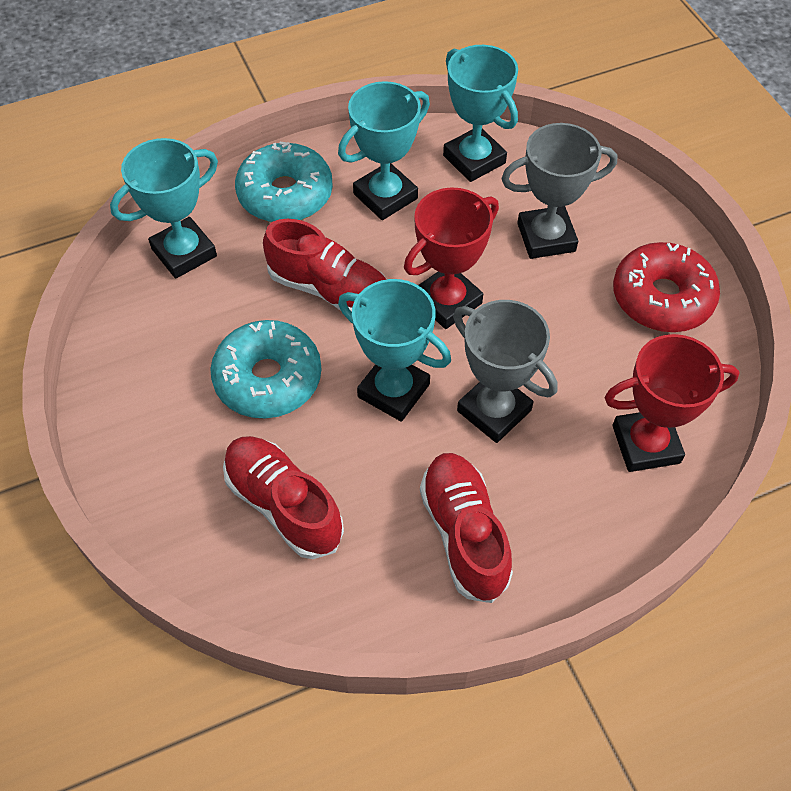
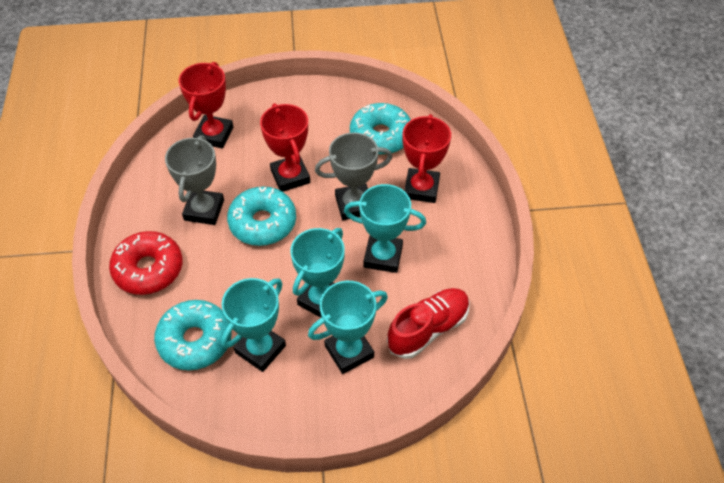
red shoe: 3 -> 1
red trophy: 2 -> 3
turquoise donut: 2 -> 3

